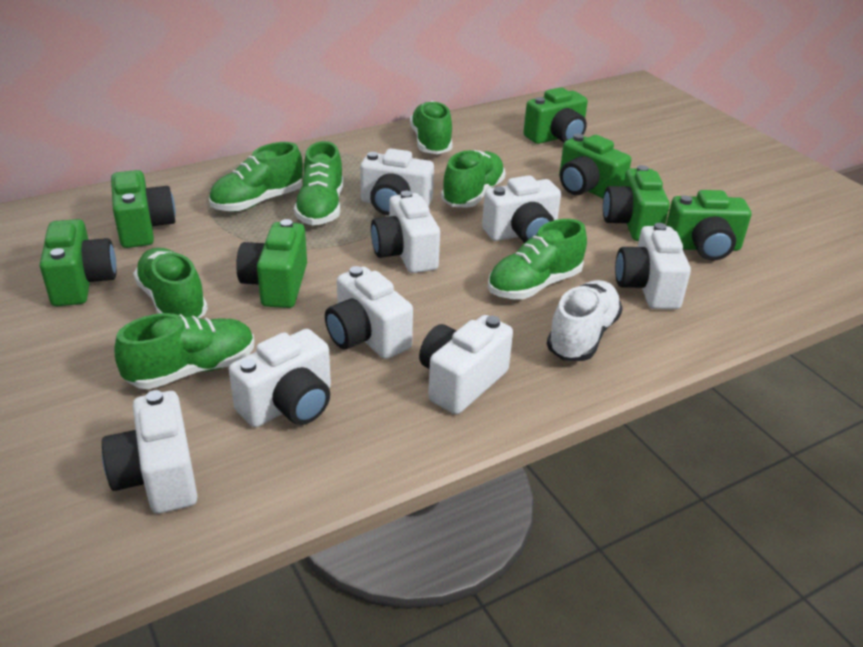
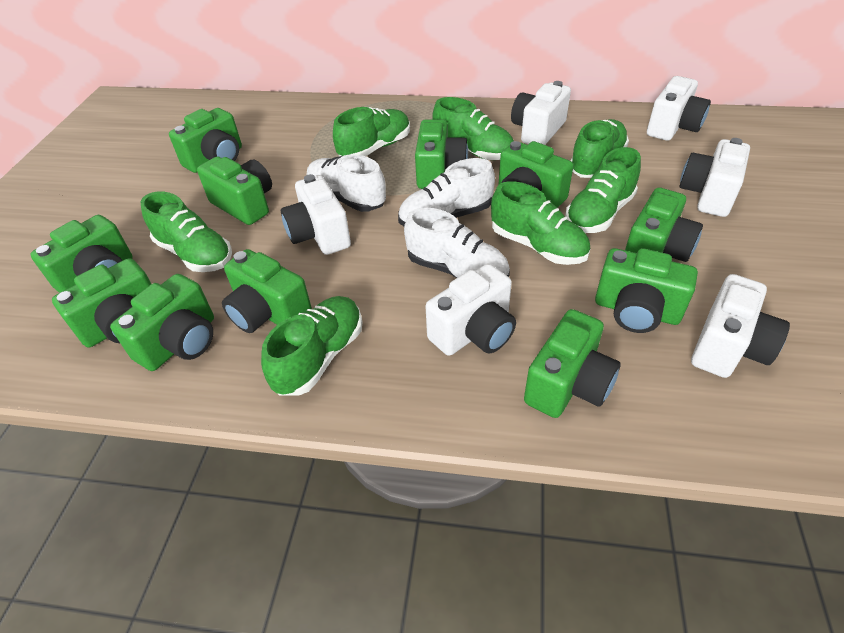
green camera: 7 -> 11
white camera: 8 -> 6
white shoe: 1 -> 3

